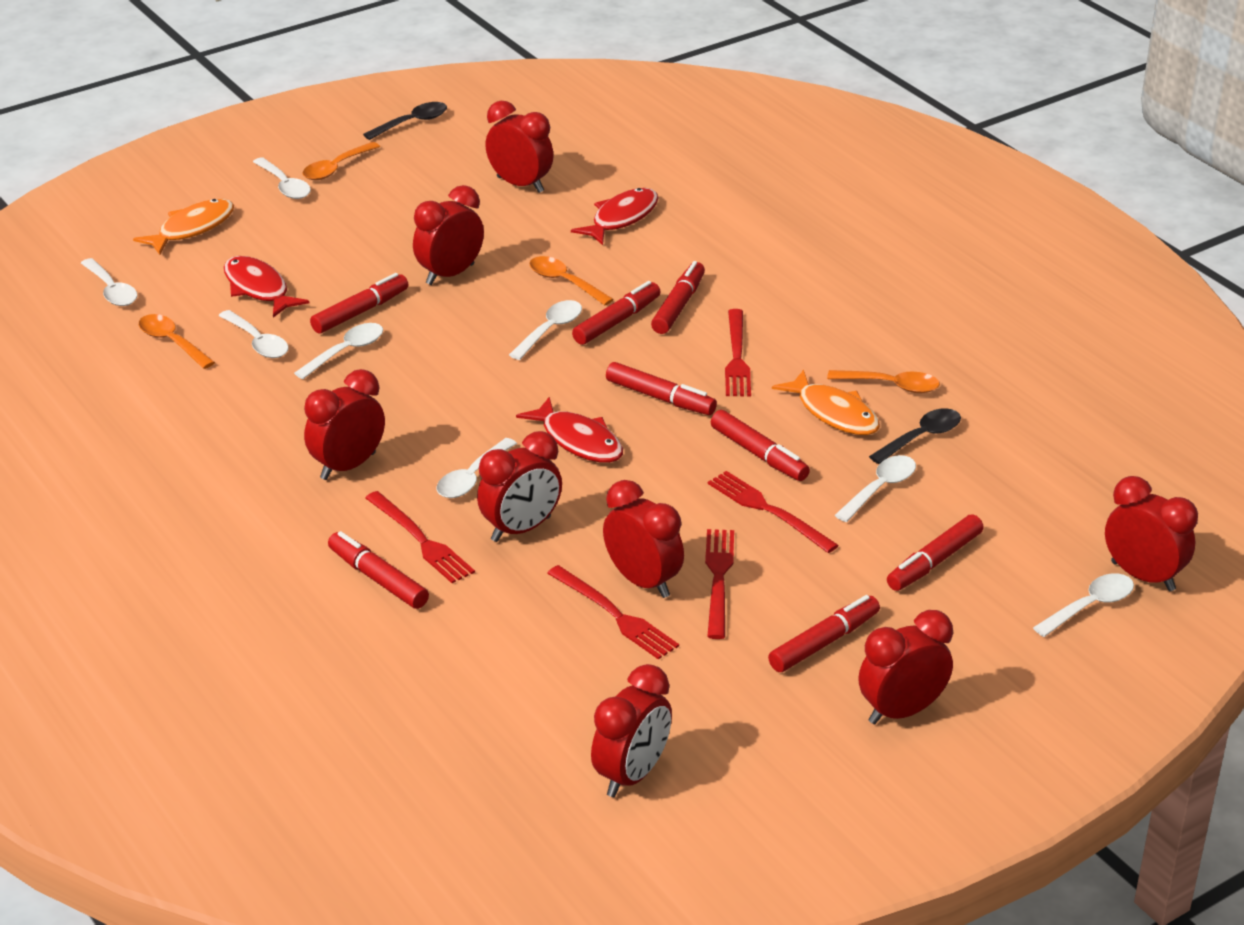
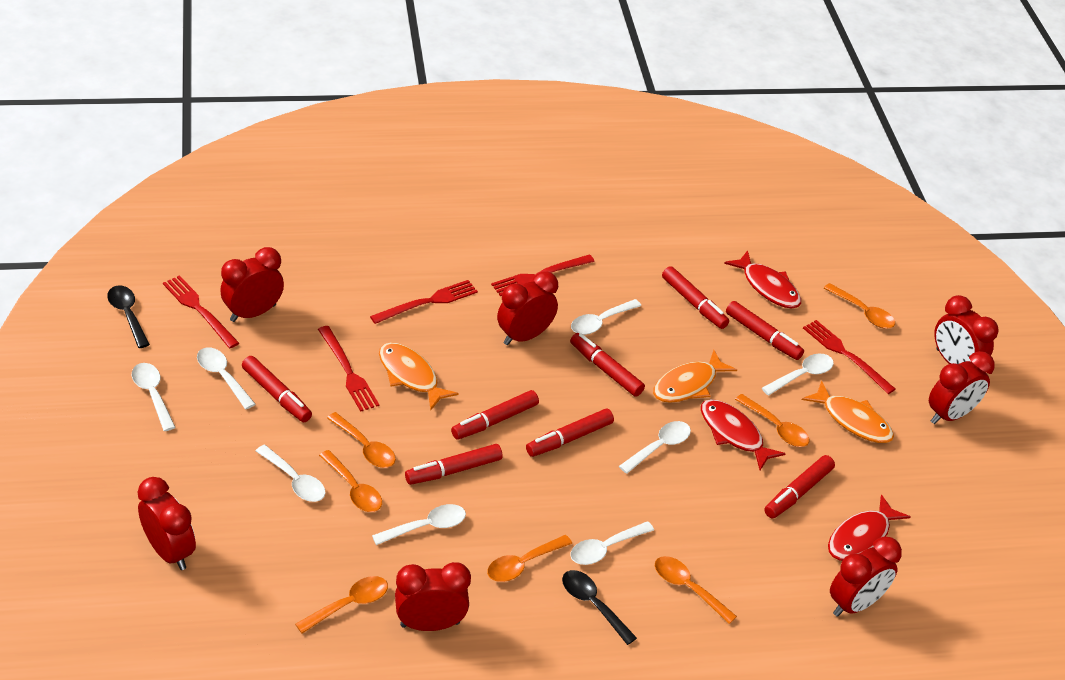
orange fish: 2 -> 3
orange spoon: 4 -> 7
red clock: 8 -> 7

